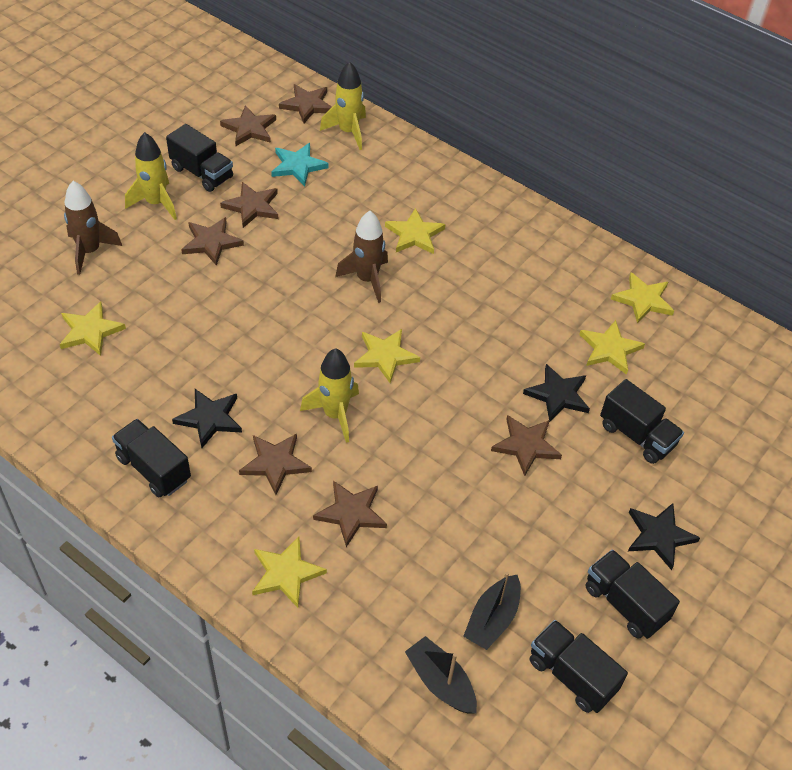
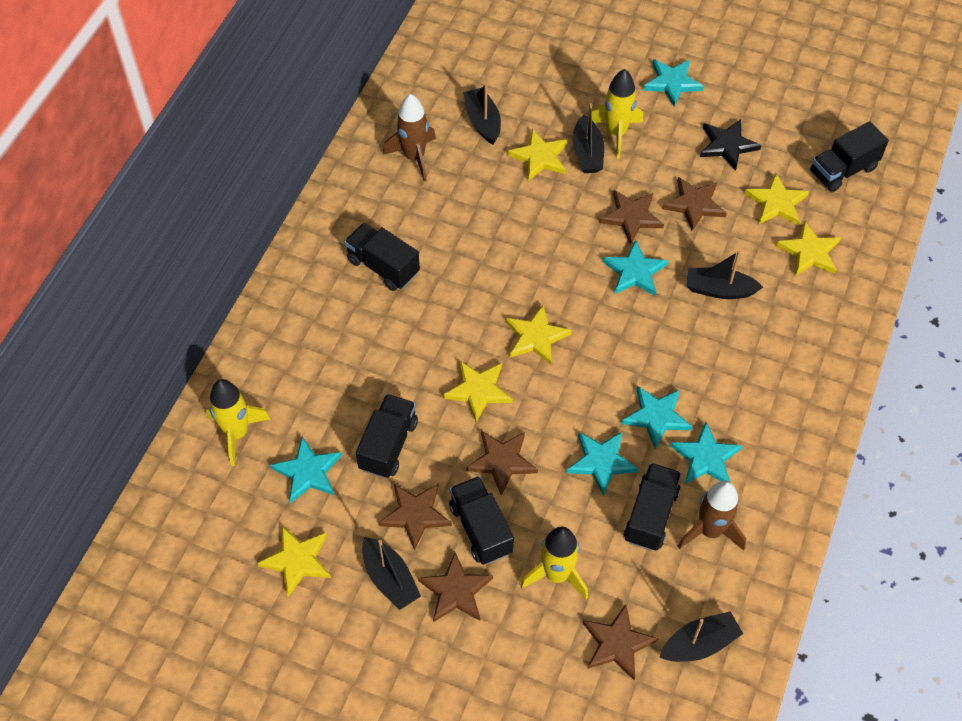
black boat: 2 -> 5
black star: 3 -> 1
brown star: 7 -> 6
turquoise star: 1 -> 6

